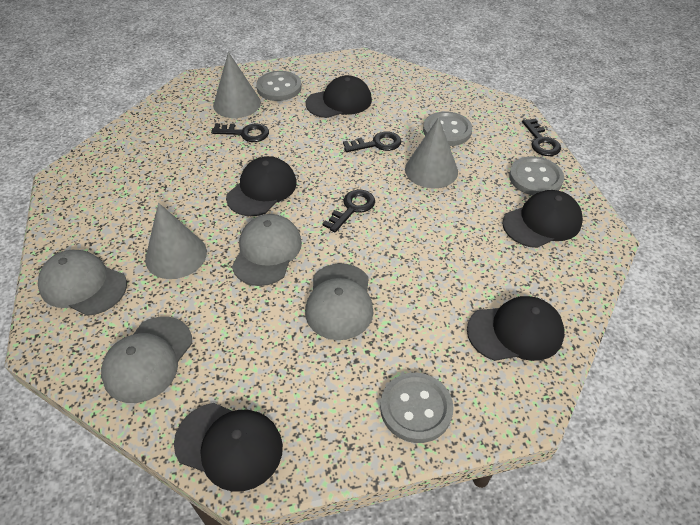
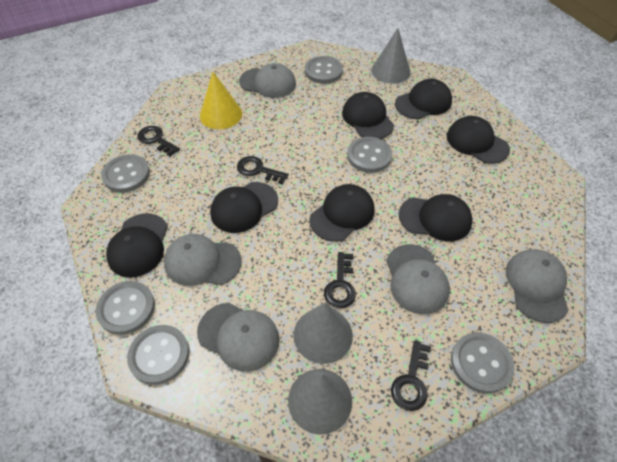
black cap: 5 -> 7
grey button: 4 -> 6
grey cap: 4 -> 5
yellow cone: 0 -> 1

